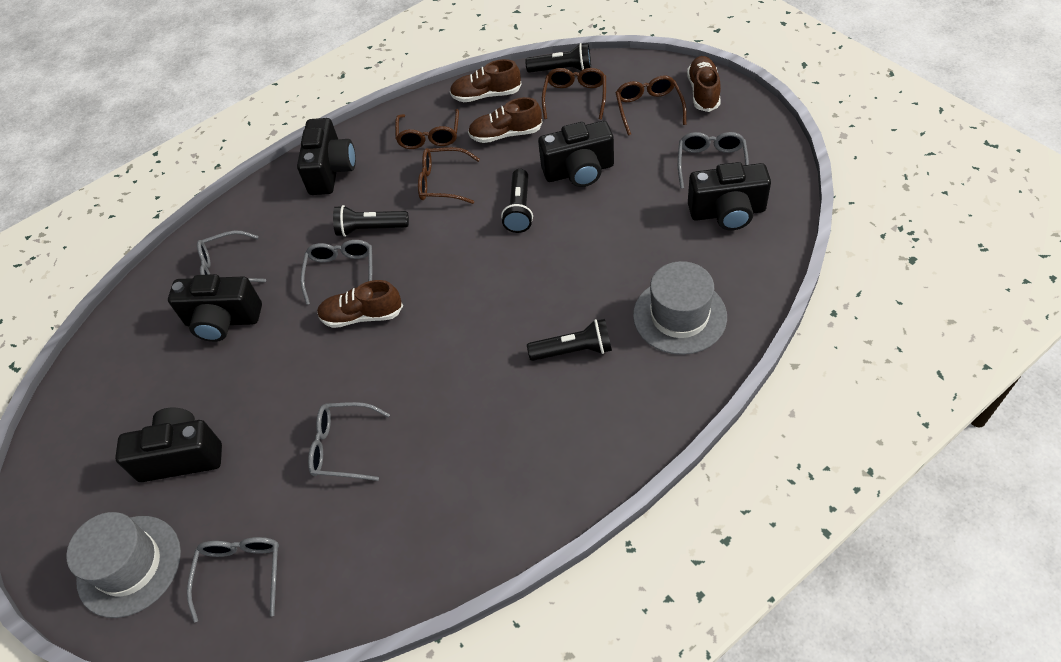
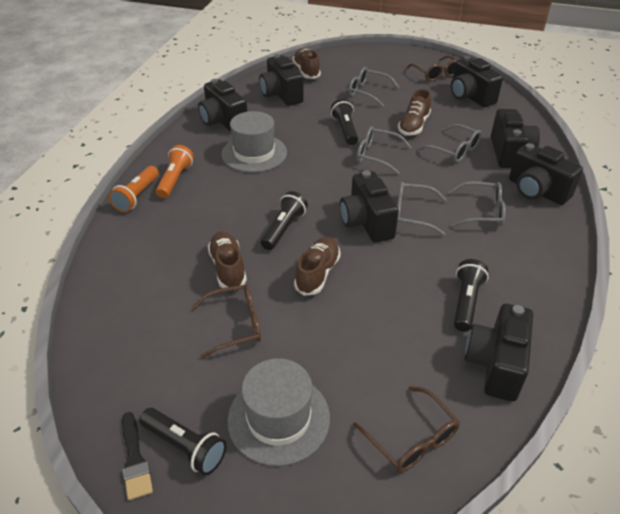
black brush: 0 -> 1
black camera: 5 -> 7
brown glasses: 4 -> 3
orange flashlight: 0 -> 2

